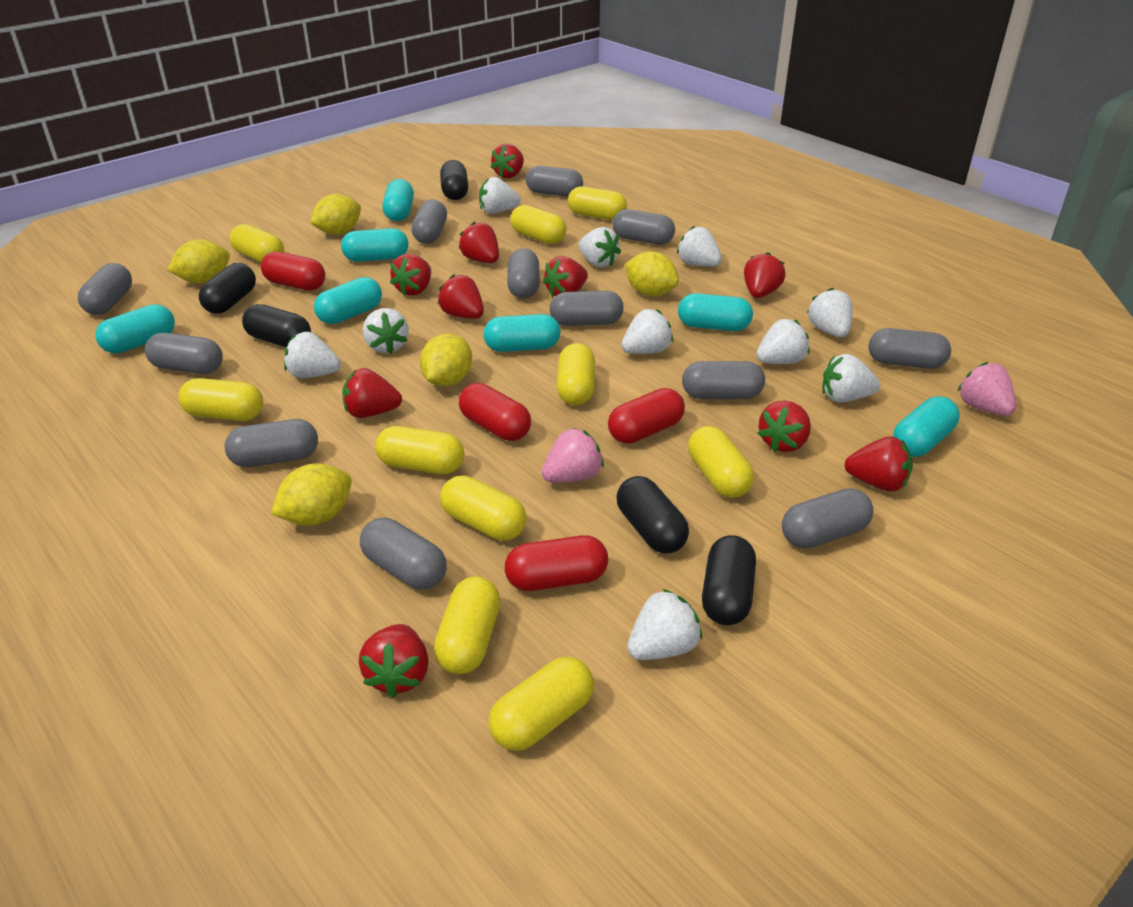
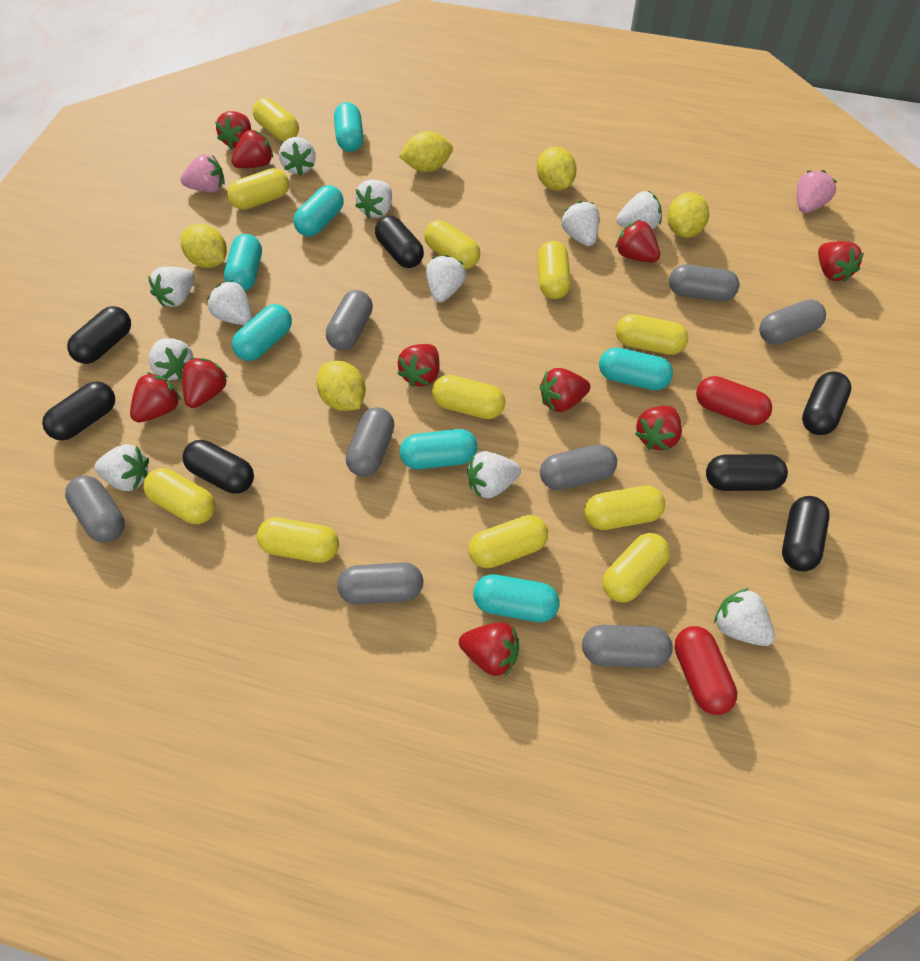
black capsule: 5 -> 7
grey capsule: 12 -> 8
red capsule: 4 -> 2
white strawberry: 10 -> 11
yellow capsule: 10 -> 11

